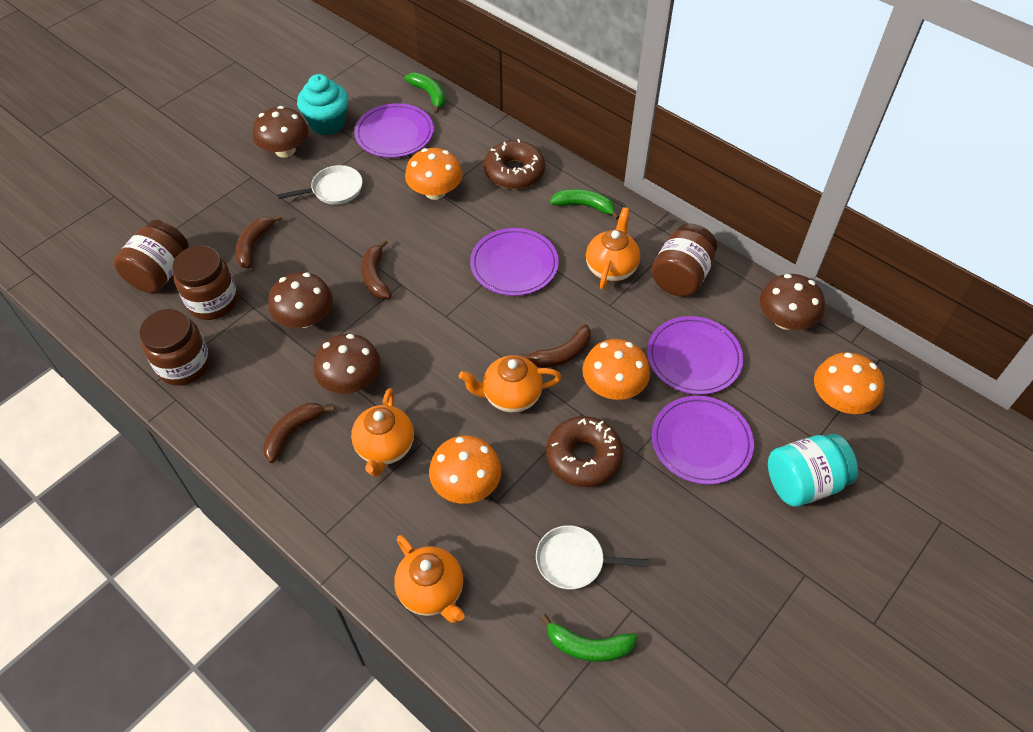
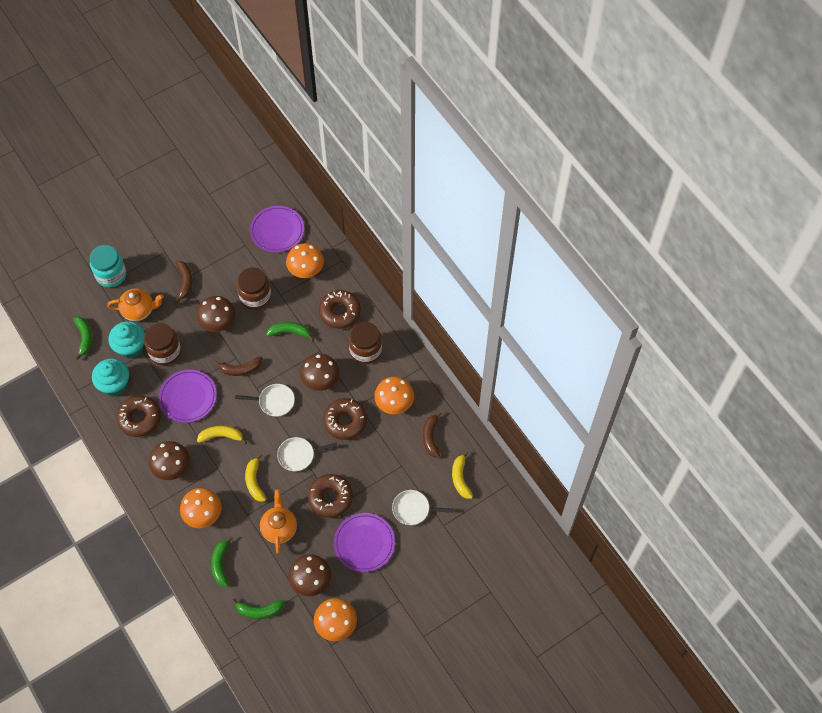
brown banana: 4 -> 3
brown donut: 2 -> 4
brown jar: 4 -> 3
green banana: 3 -> 4
orange teapot: 4 -> 2
purple plate: 4 -> 3
turquoise cupcake: 1 -> 2
white pan: 2 -> 3
yellow banana: 0 -> 3

